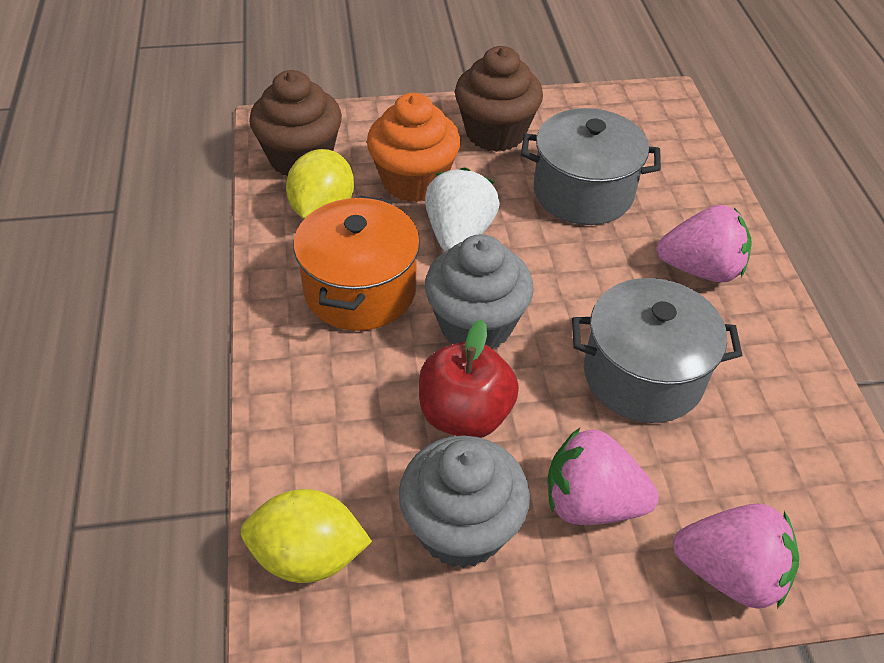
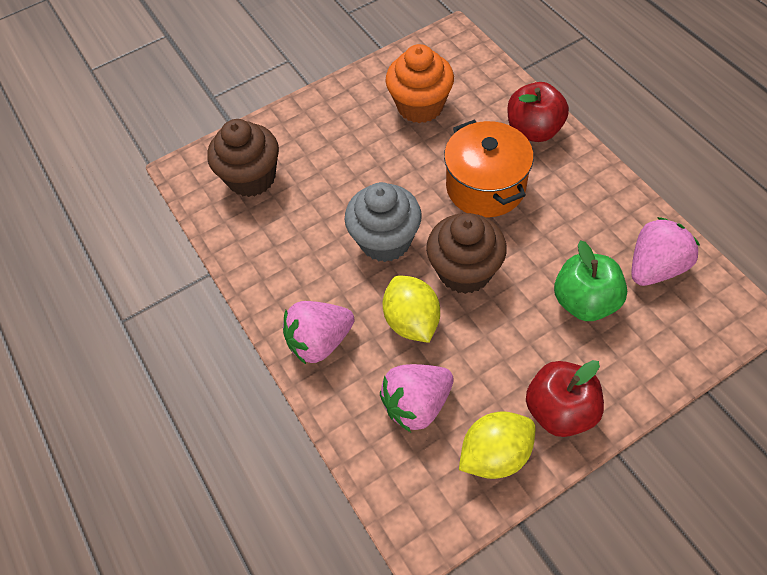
green apple: 0 -> 1
grey cupcake: 2 -> 1
grey pot: 2 -> 0
red apple: 1 -> 2
white strawberry: 1 -> 0

